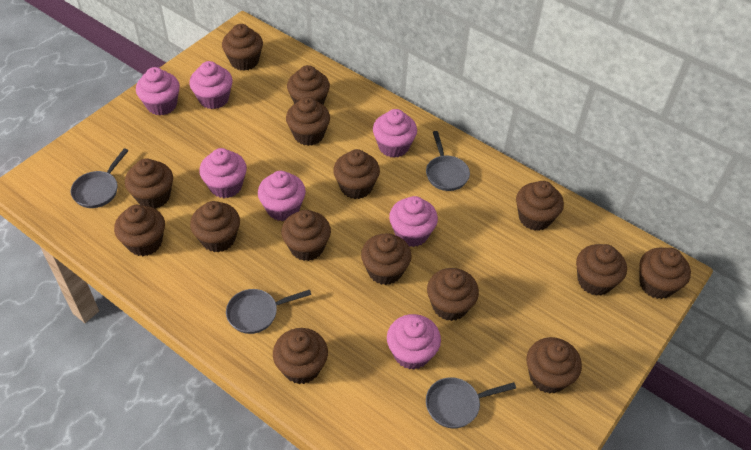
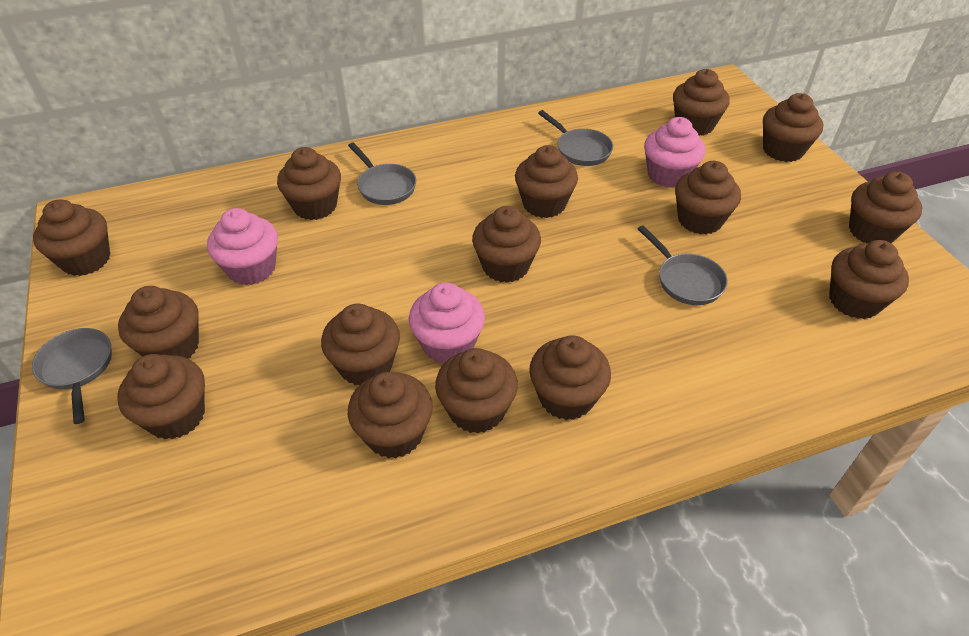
pink cupcake: 7 -> 3

